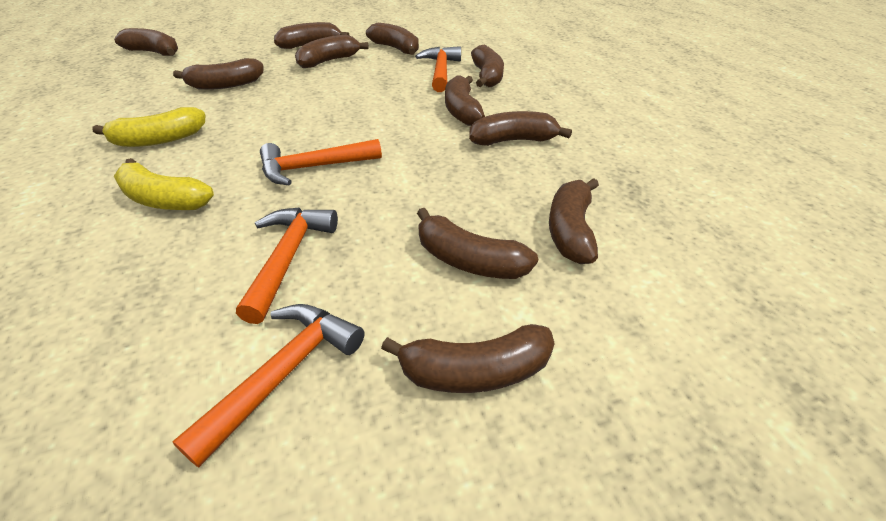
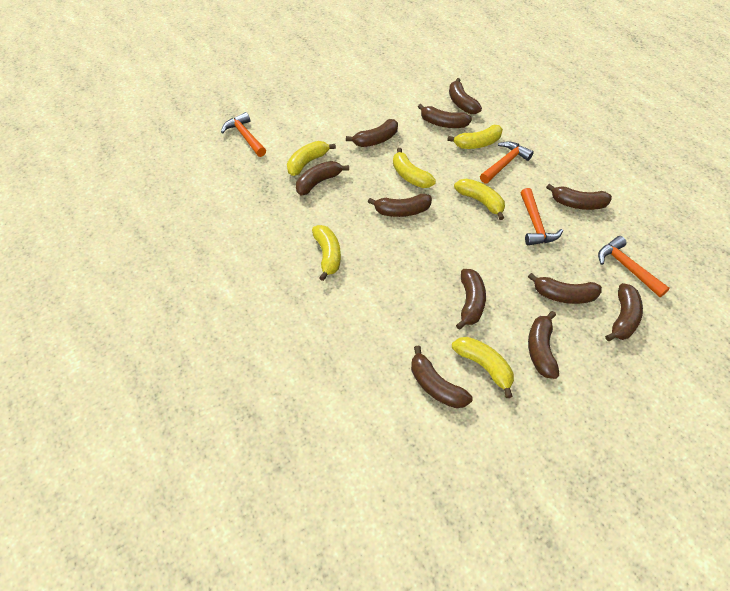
yellow banana: 2 -> 6

